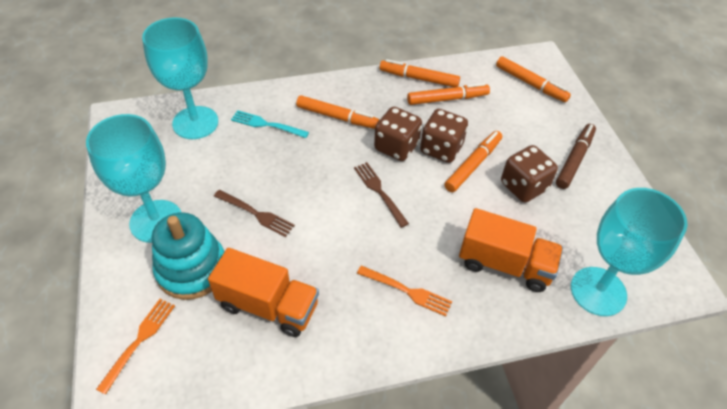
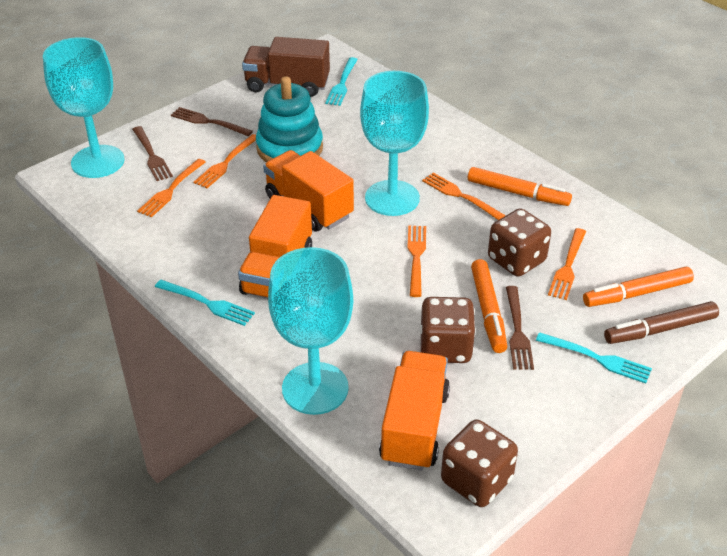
brown fork: 2 -> 3
brown truck: 0 -> 1
orange fork: 2 -> 5
orange marker: 5 -> 3
orange truck: 2 -> 3
turquoise fork: 1 -> 3

